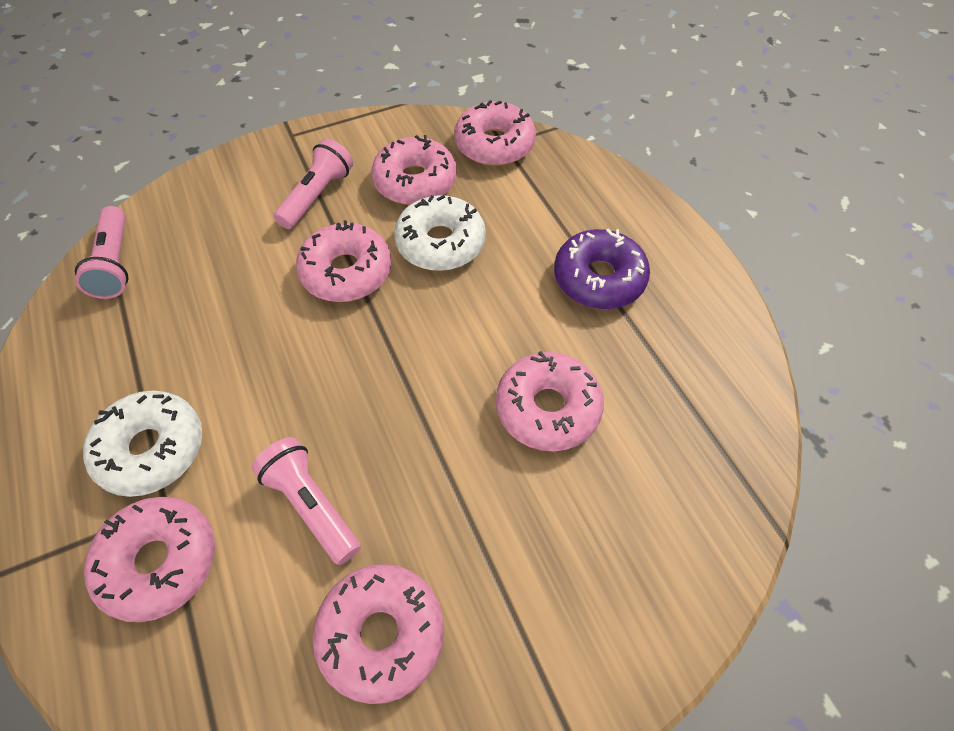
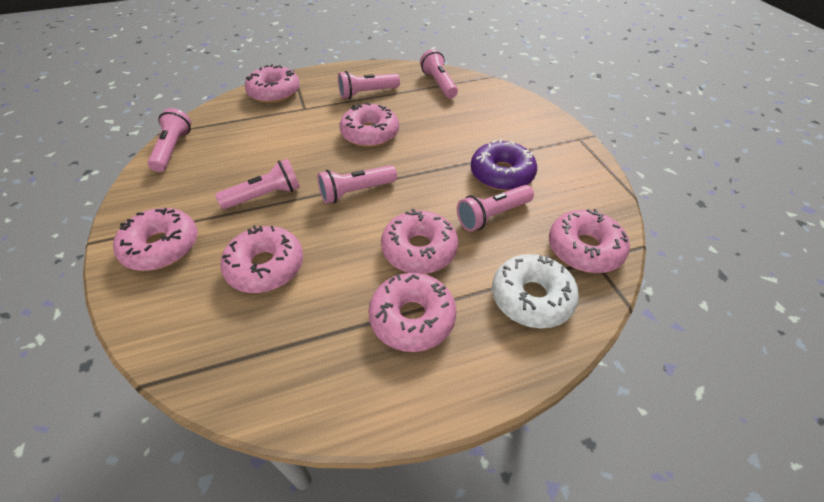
pink donut: 6 -> 7
pink flashlight: 3 -> 6
white donut: 2 -> 1

